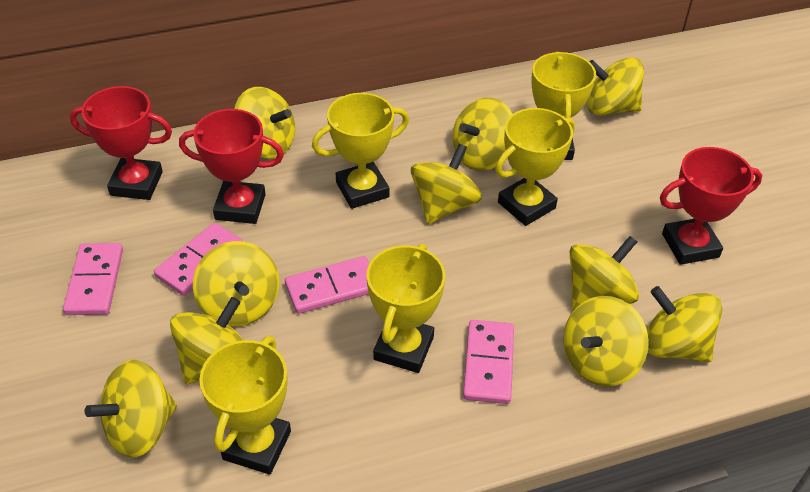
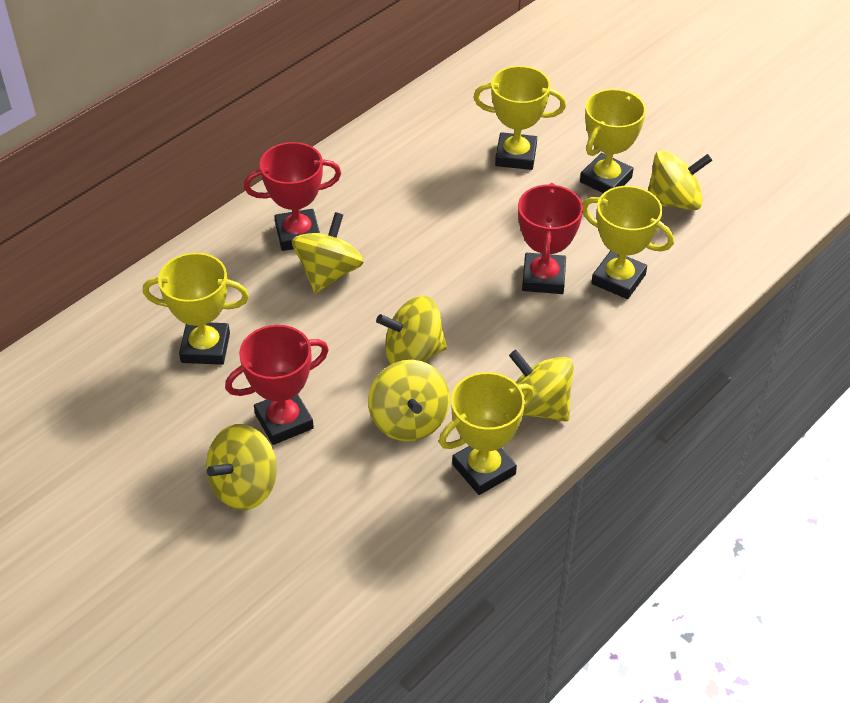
pink domino: 4 -> 0
yellow spinning top: 10 -> 6

